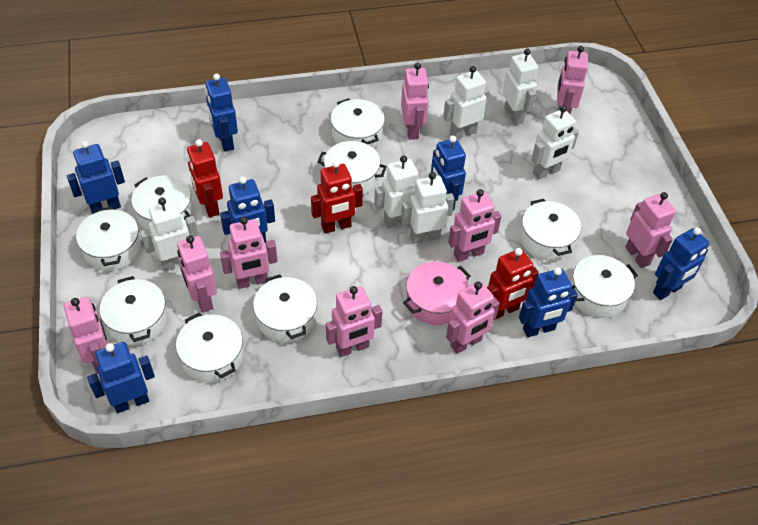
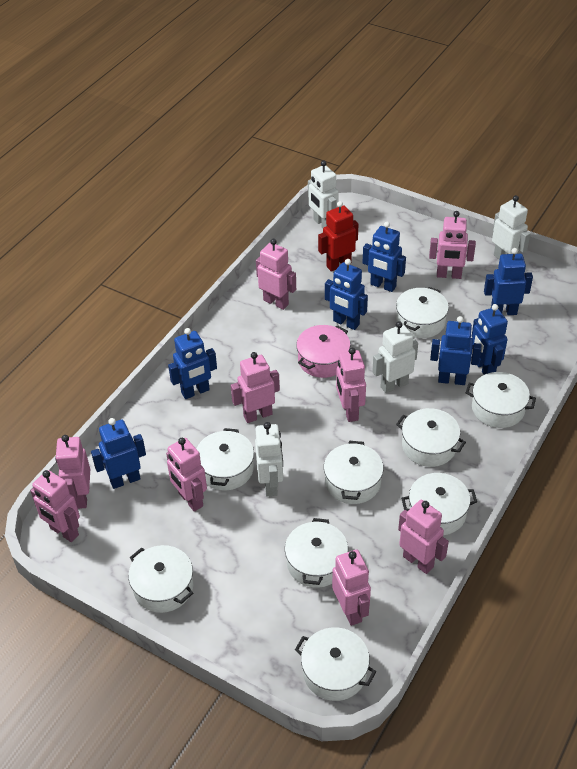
red robot: 3 -> 1
white robot: 6 -> 4

